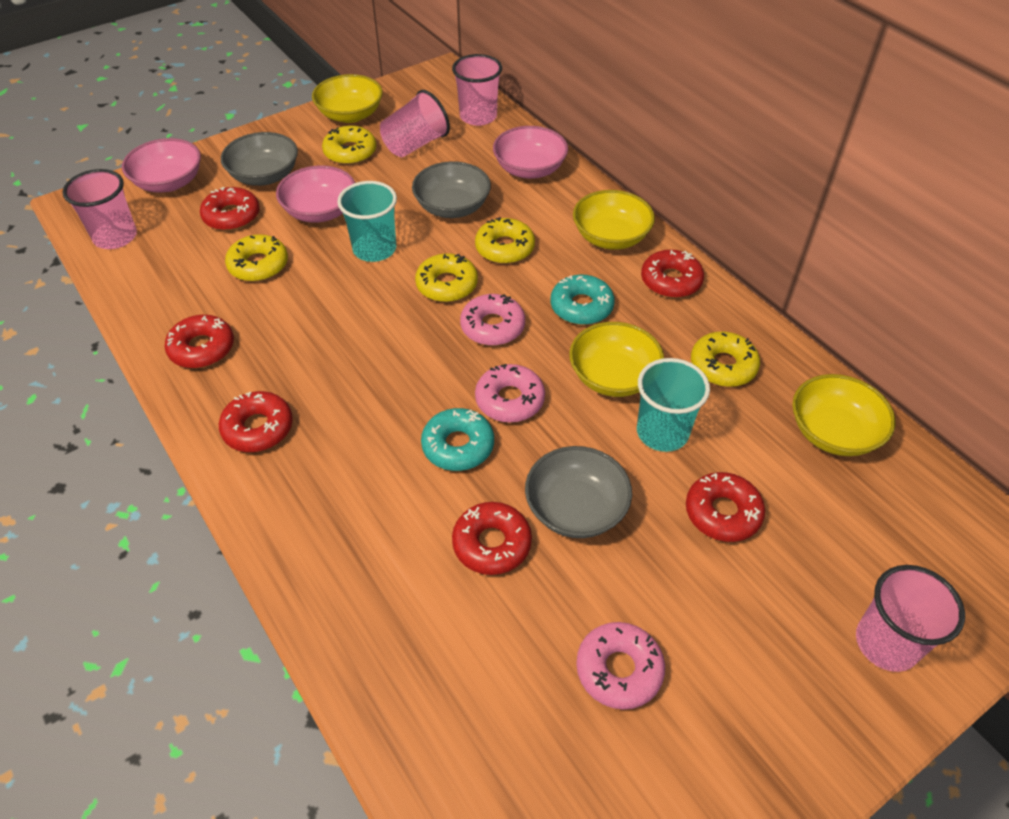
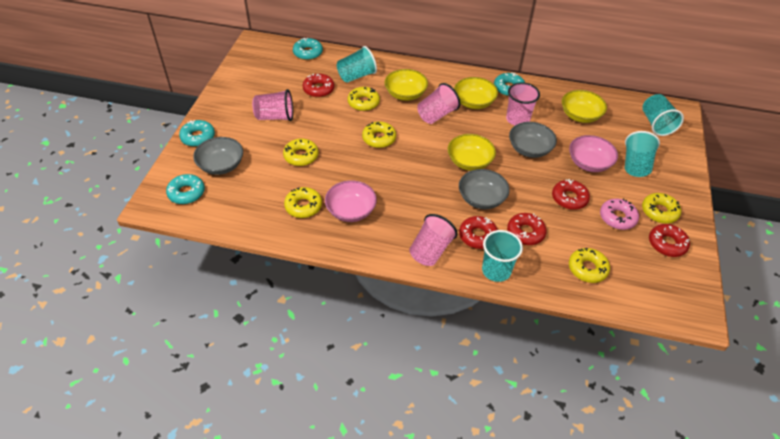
pink bowl: 3 -> 2
pink donut: 3 -> 1
red donut: 6 -> 5
turquoise cup: 2 -> 4
turquoise donut: 2 -> 4
yellow donut: 5 -> 6

